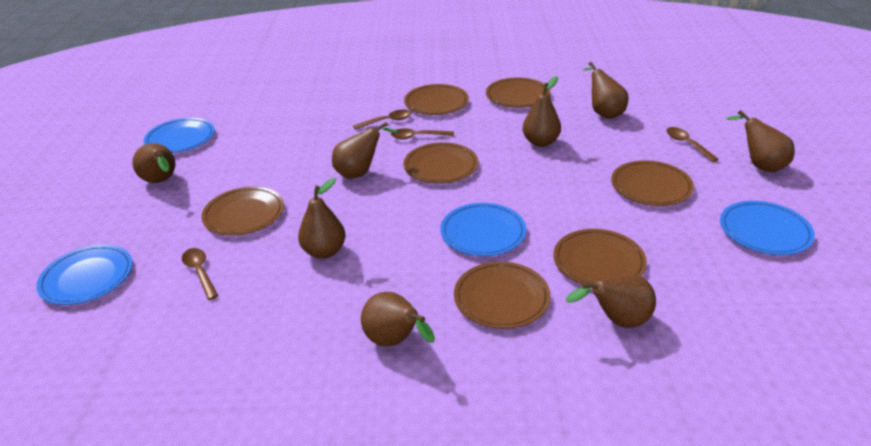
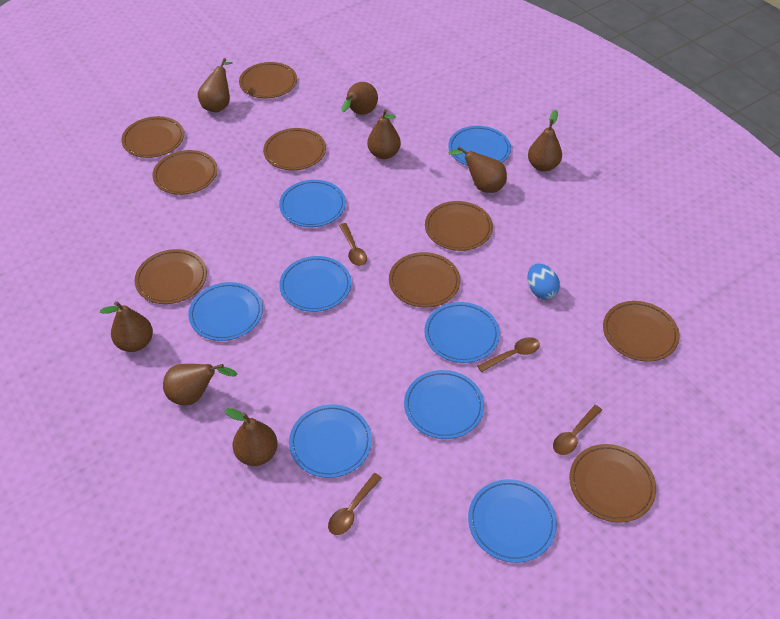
blue egg: 0 -> 1
blue plate: 4 -> 8
brown plate: 7 -> 9

